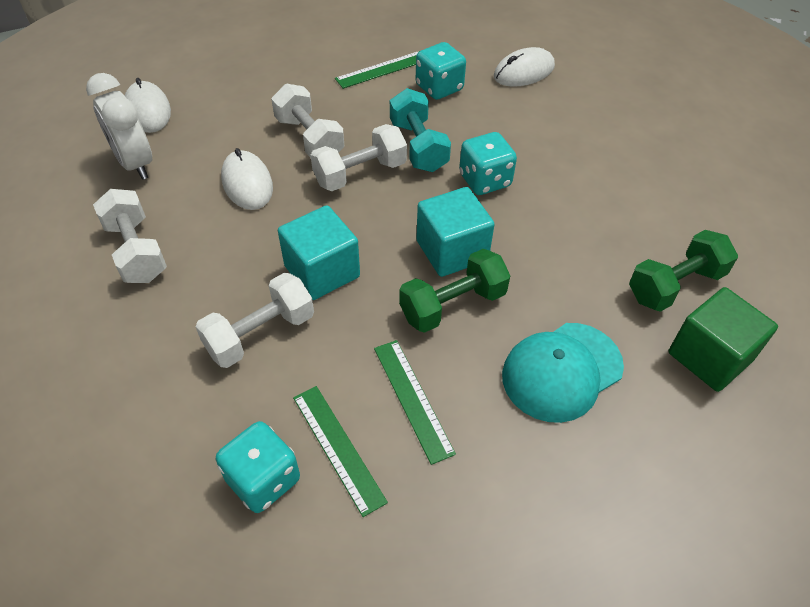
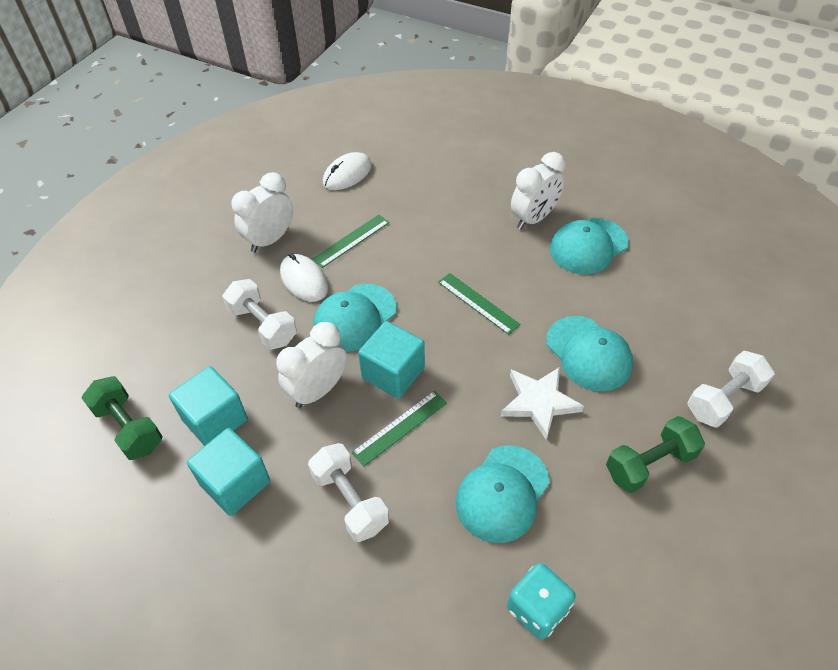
green cube: 1 -> 0
turquoise cap: 1 -> 4
turquoise cube: 2 -> 3
turquoise dice: 3 -> 1
turquoise dumbbell: 1 -> 0
white clock: 1 -> 3
white dumbbell: 4 -> 3
white mouse: 3 -> 2
white star: 0 -> 1

